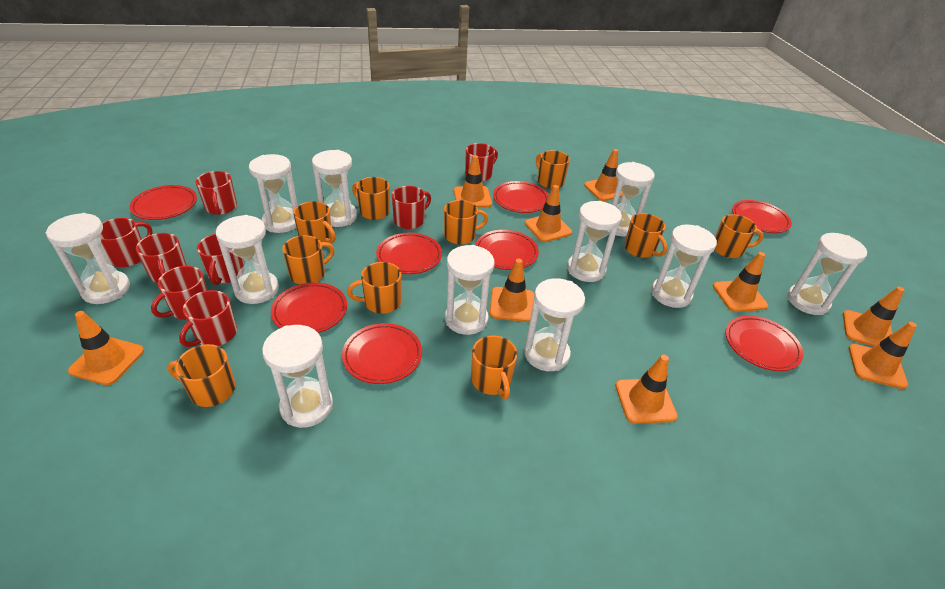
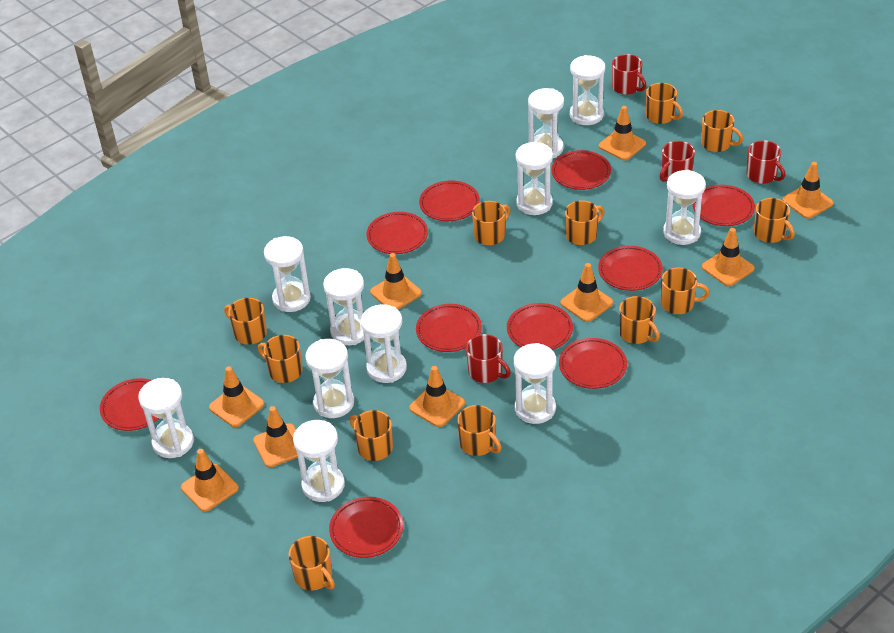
orange mug: 10 -> 12
red mug: 8 -> 4
red plate: 8 -> 10

